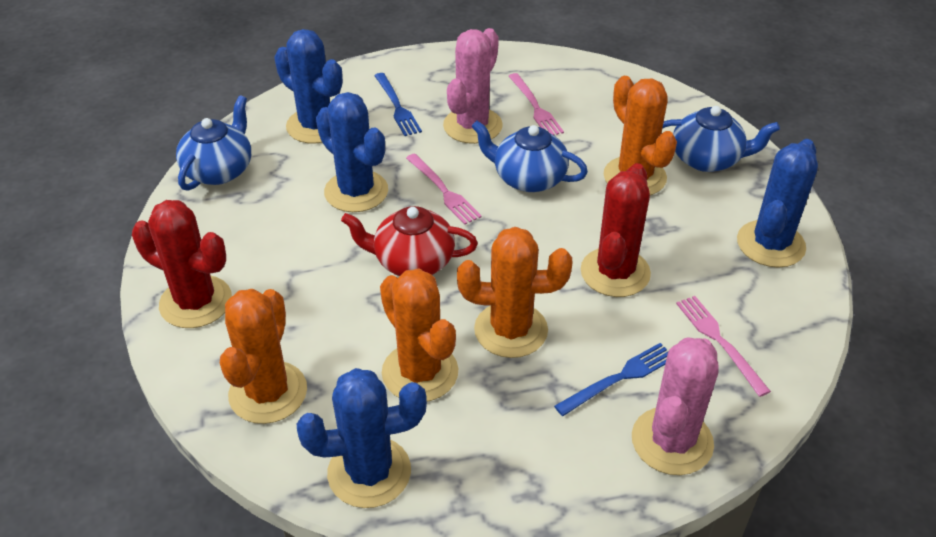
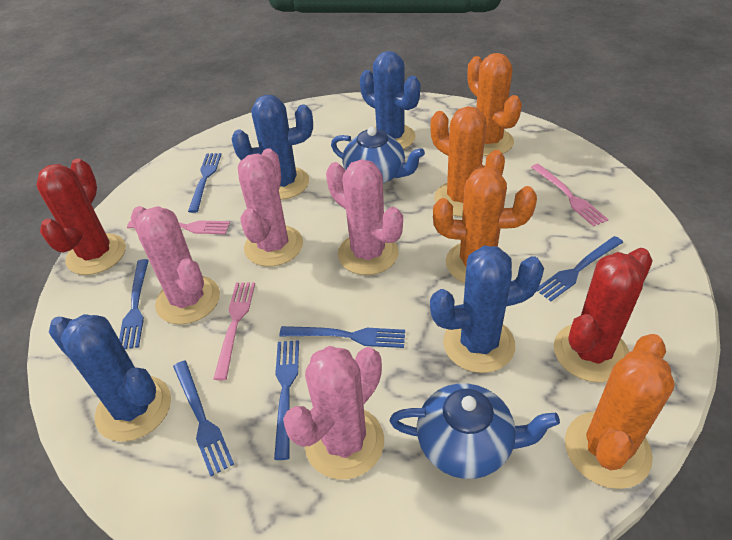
blue fork: 2 -> 6
blue teapot: 3 -> 2
pink cactus: 2 -> 4
red teapot: 1 -> 0

